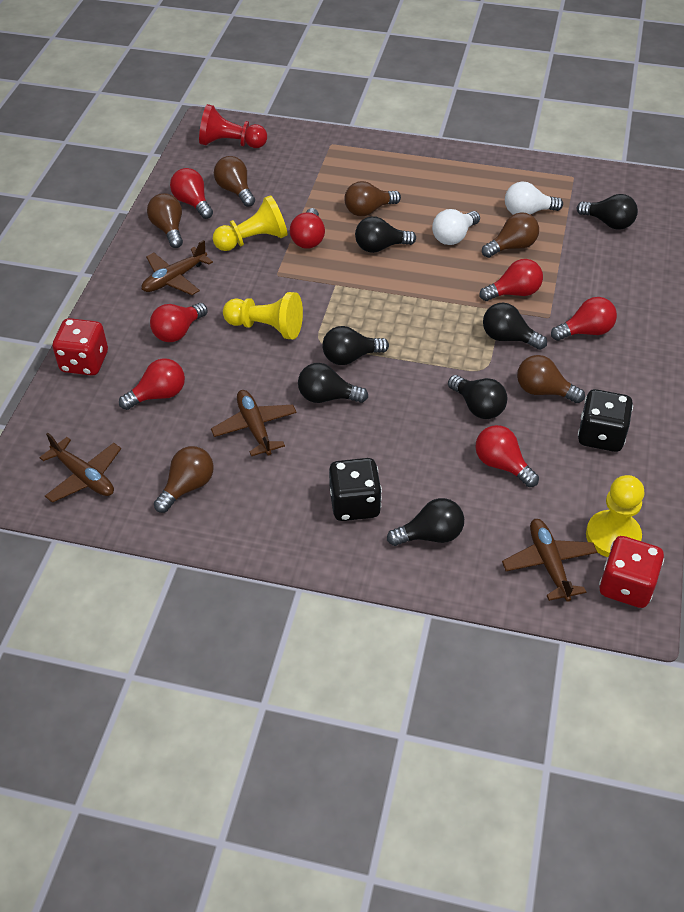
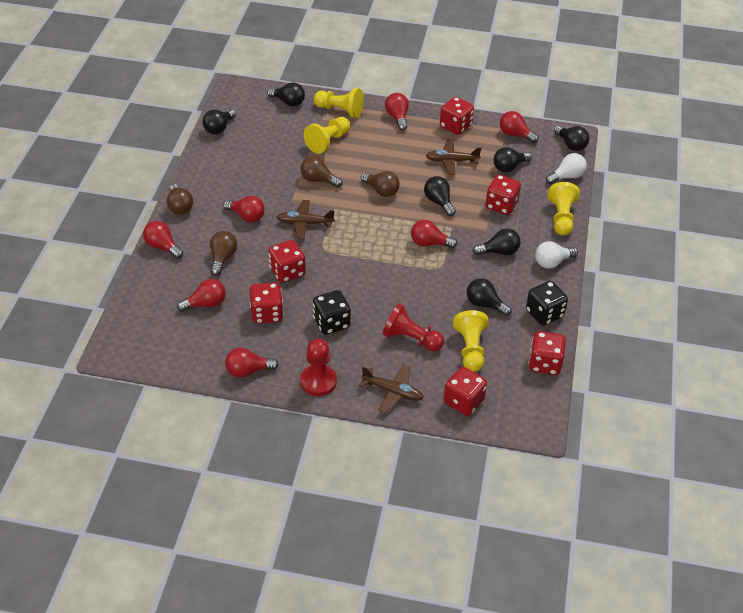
brown light bulb: 6 -> 4
brown plane: 4 -> 3
red dice: 2 -> 6
red pawn: 1 -> 2
yellow pawn: 3 -> 4

